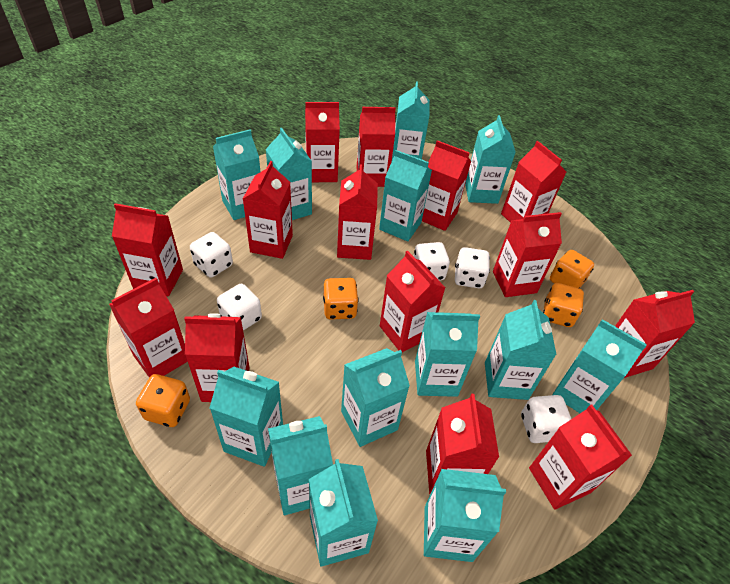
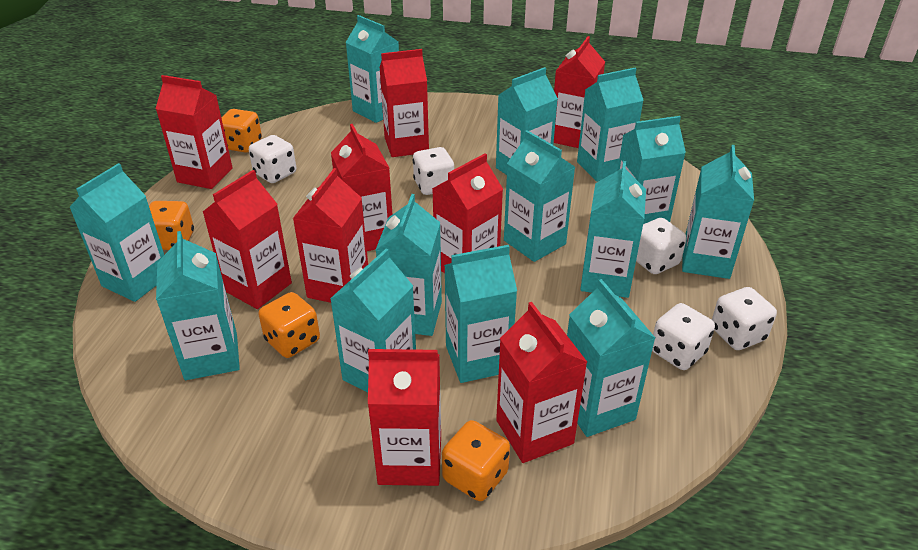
red carton: 14 -> 9

